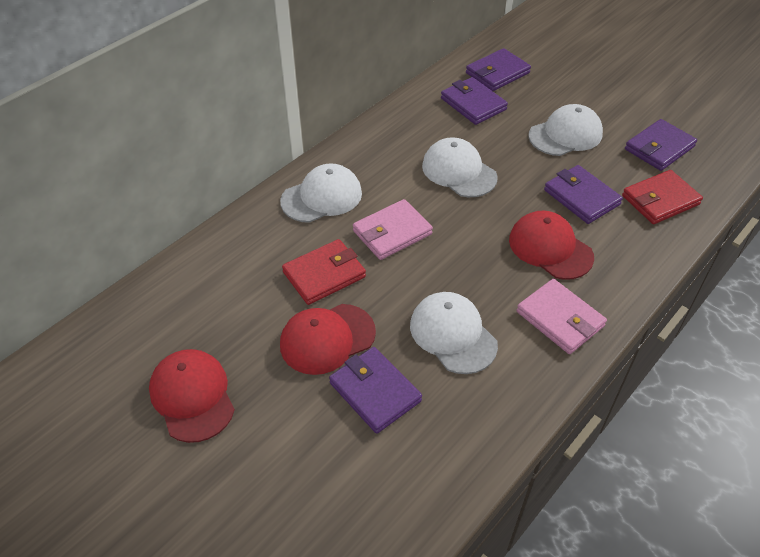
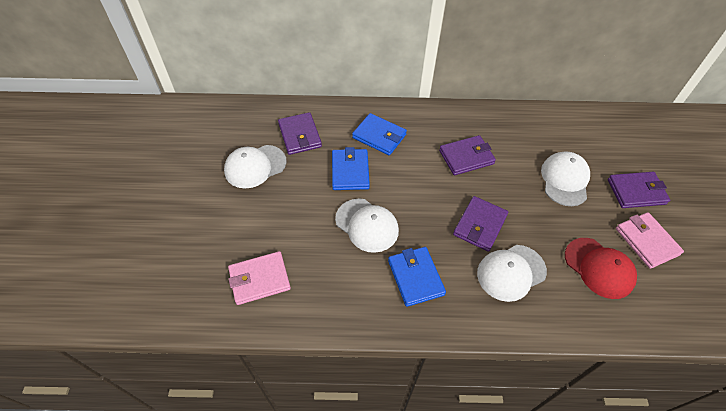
blue wallet: 0 -> 3
purple wallet: 5 -> 4
red cap: 3 -> 1
red wallet: 2 -> 0

